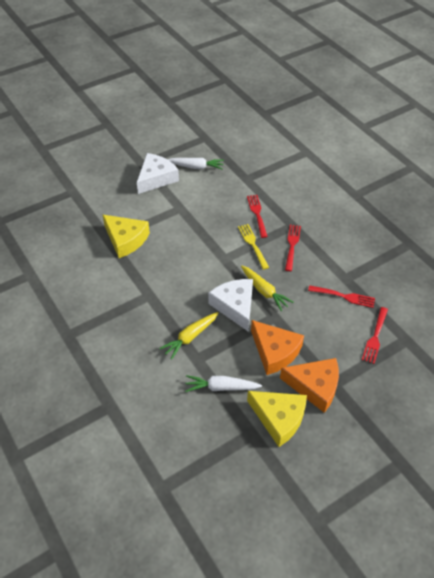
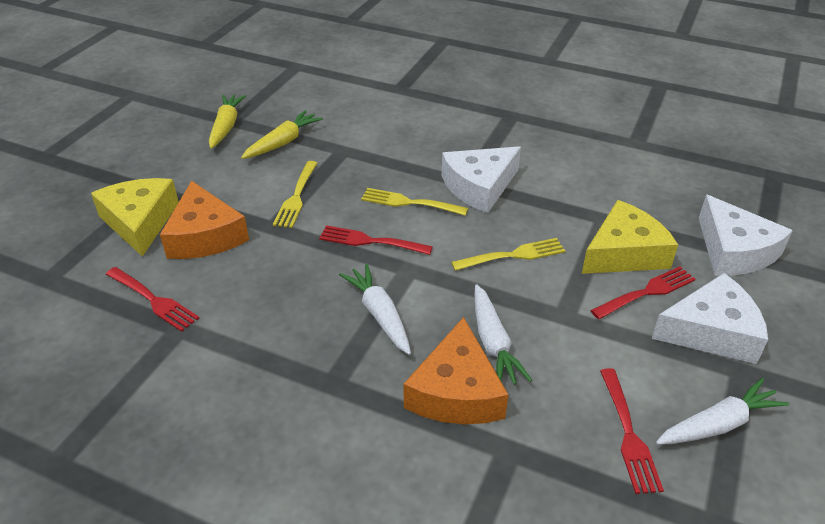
white carrot: 2 -> 3
white cheese: 2 -> 3
yellow fork: 1 -> 3

